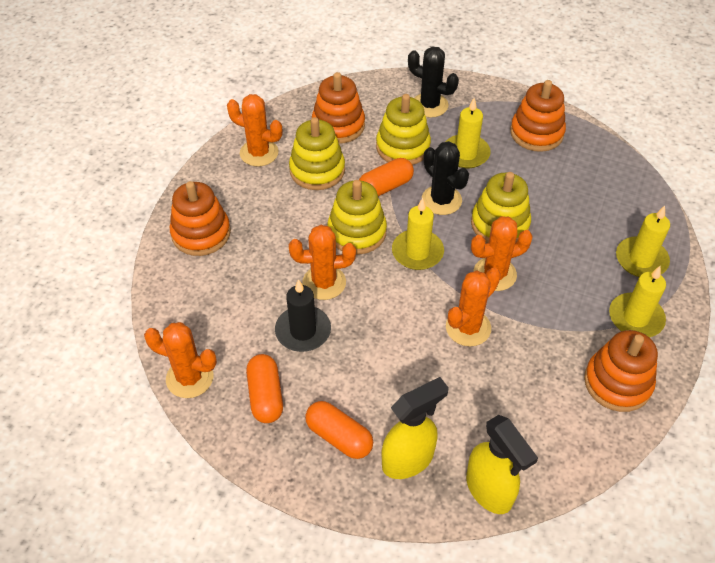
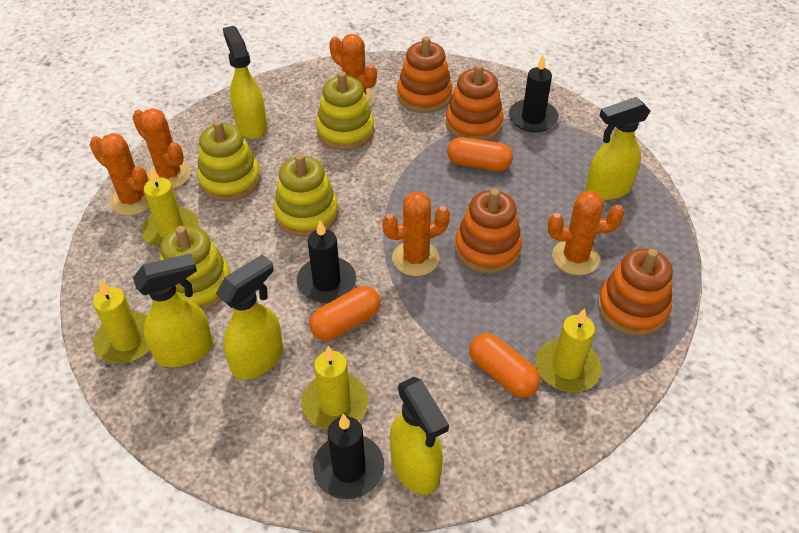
black cactus: 2 -> 0
black candle: 1 -> 3
yellow spray bottle: 2 -> 5

